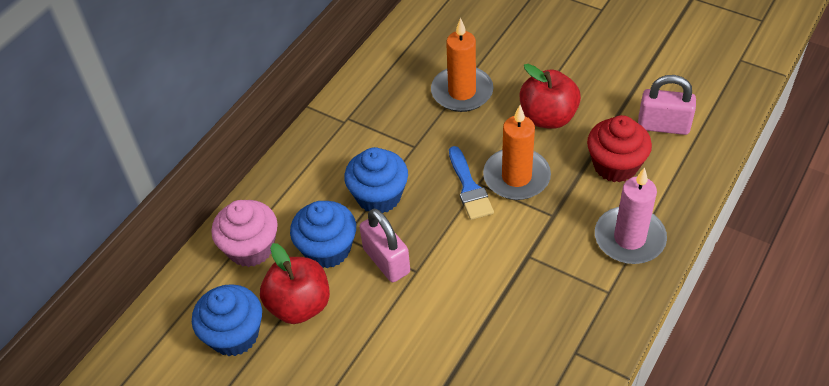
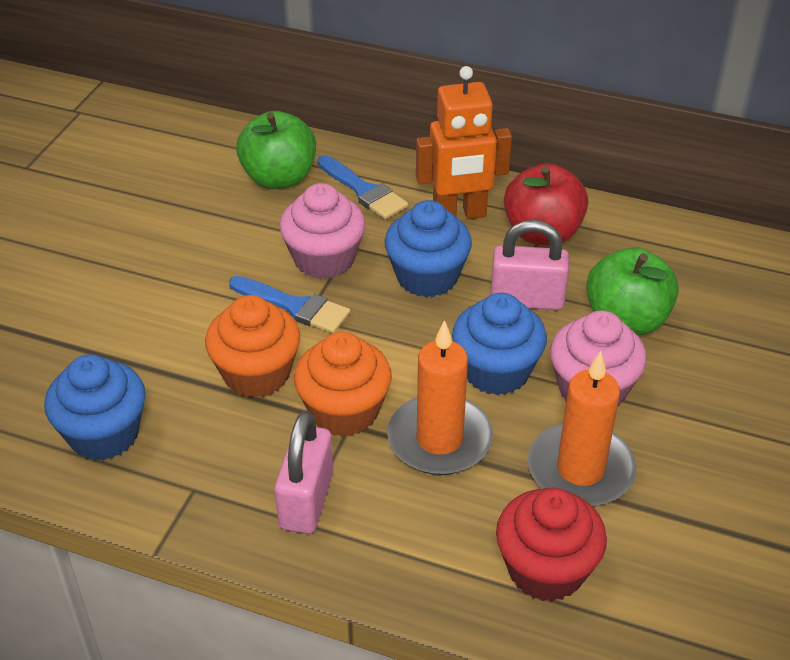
blue brush: 1 -> 2
green apple: 0 -> 2
orange cupcake: 0 -> 2
orange robot: 0 -> 1
pink candle: 1 -> 0
pink cupcake: 1 -> 2
red apple: 2 -> 1

